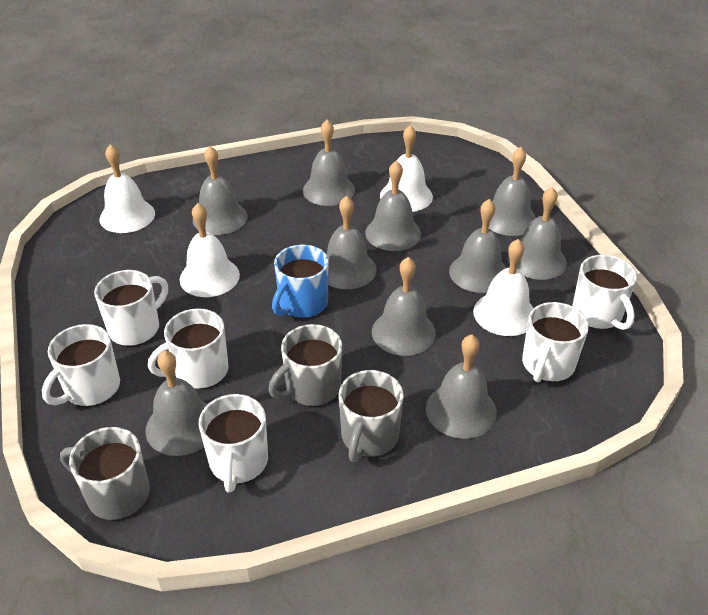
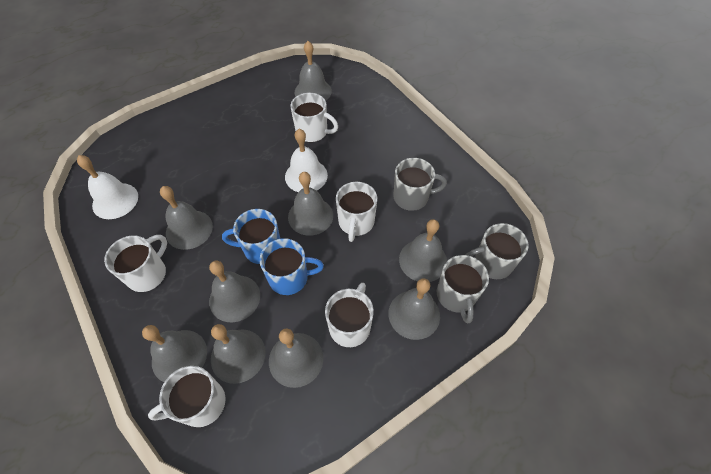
blue mug: 1 -> 2
grey bell: 10 -> 9
white bell: 4 -> 2
white mug: 6 -> 5

